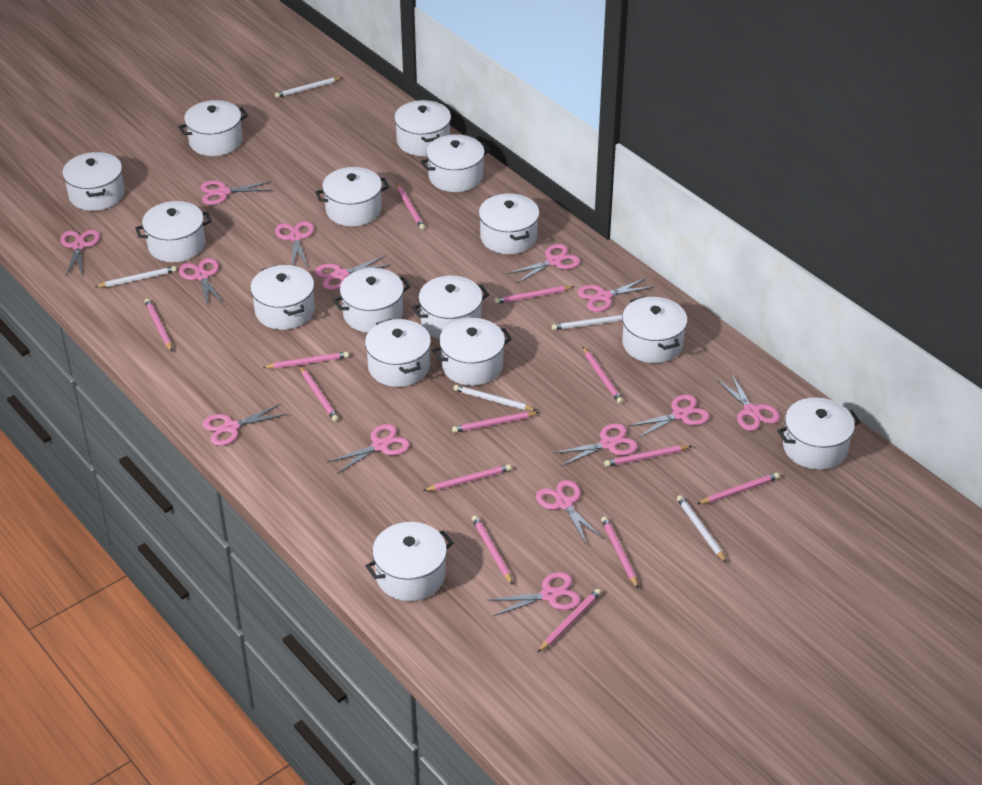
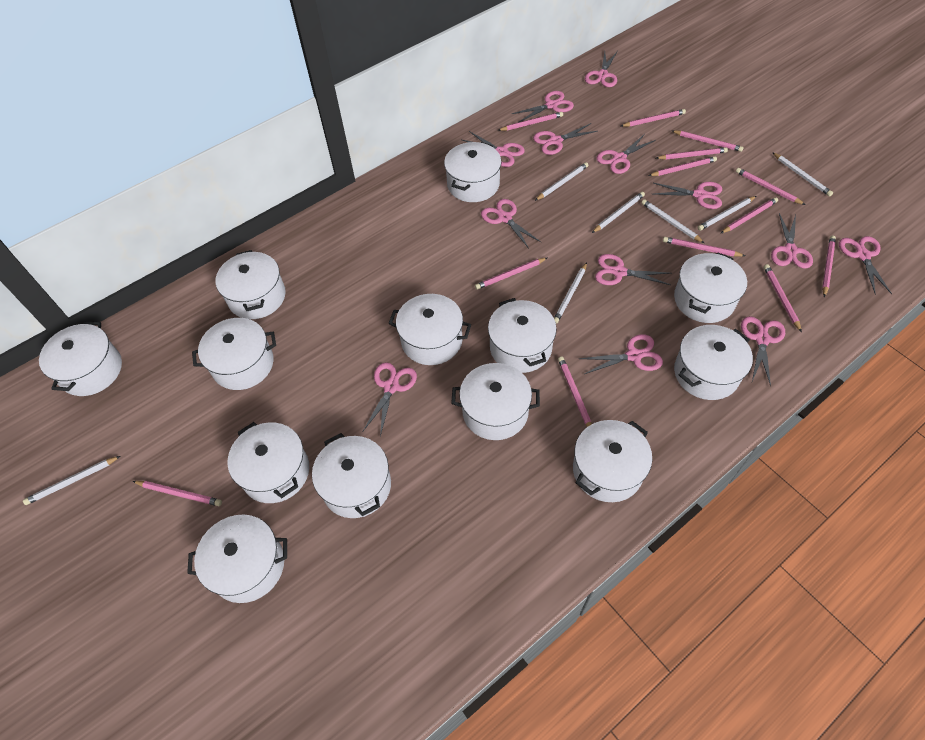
pink scissors: 14 -> 13
white pencil: 5 -> 7
white pot: 15 -> 13

